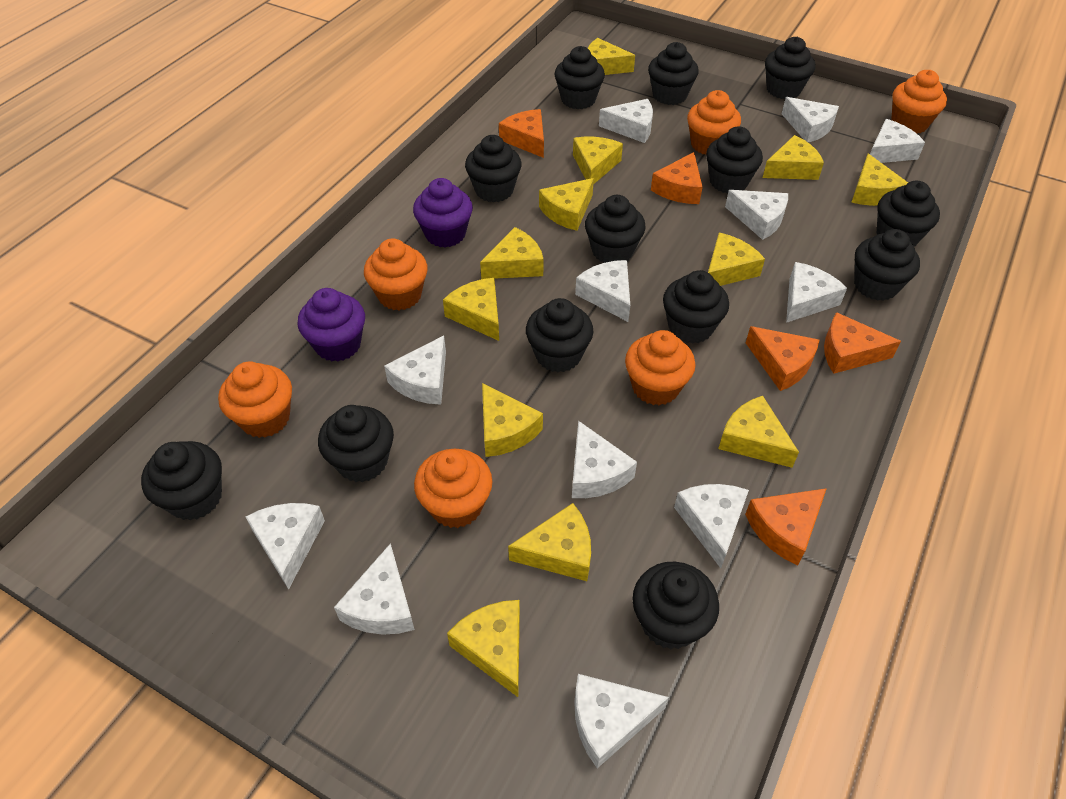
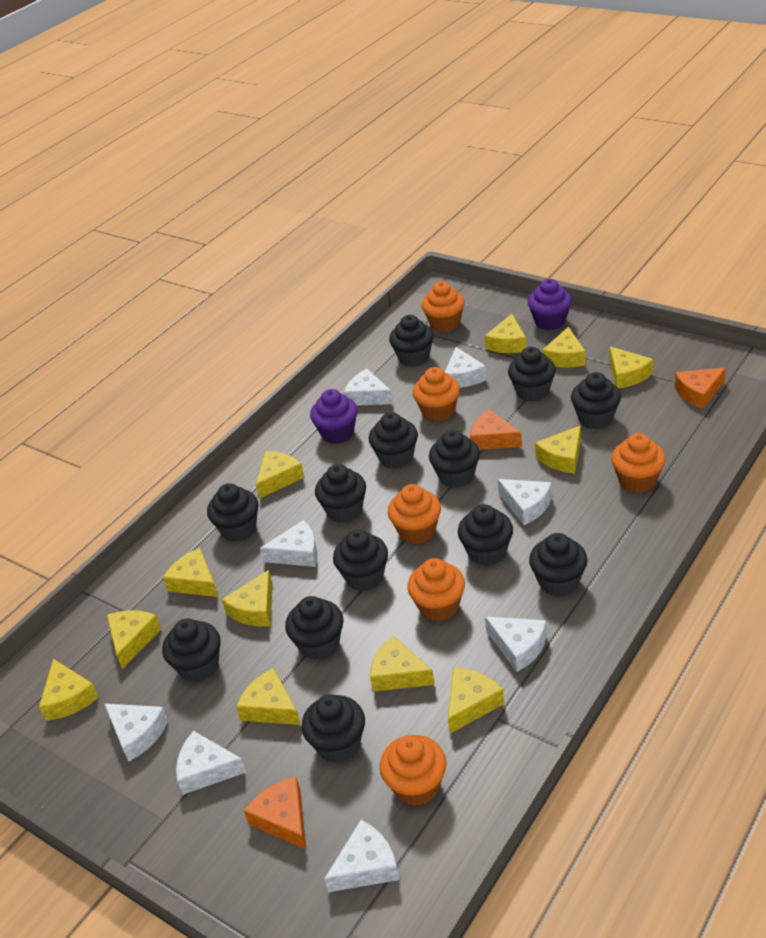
orange cheese: 5 -> 3
white cheese: 12 -> 8

